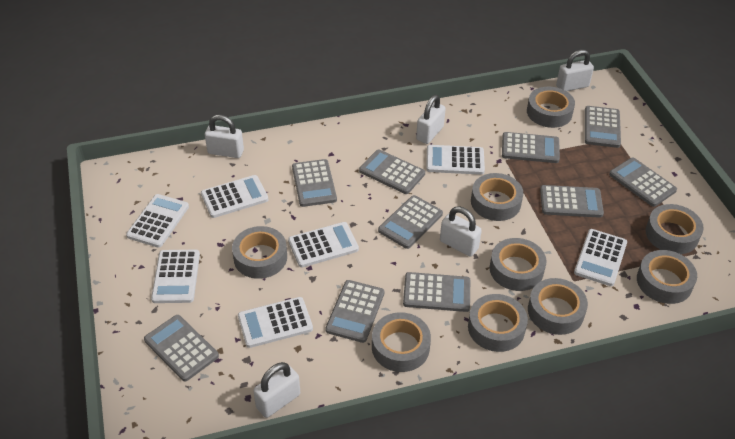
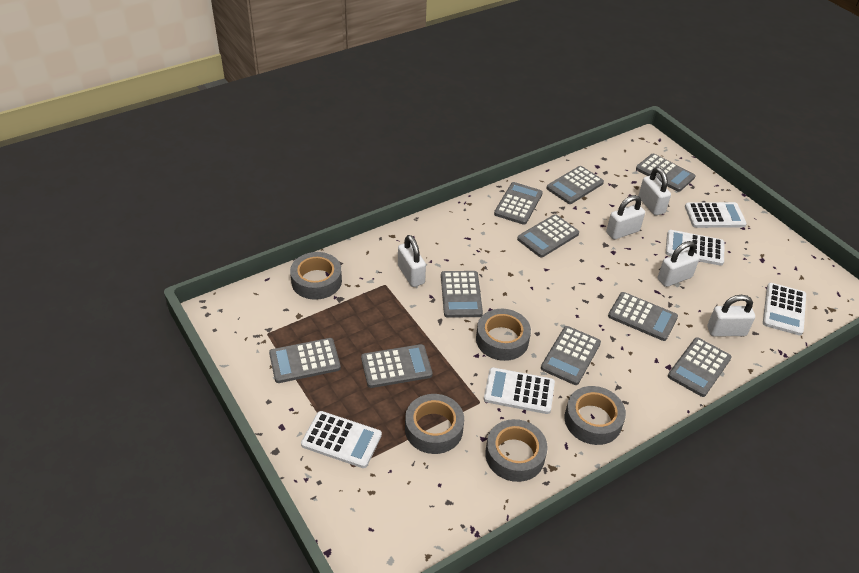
grey tape: 9 -> 5
white calculator: 7 -> 5

